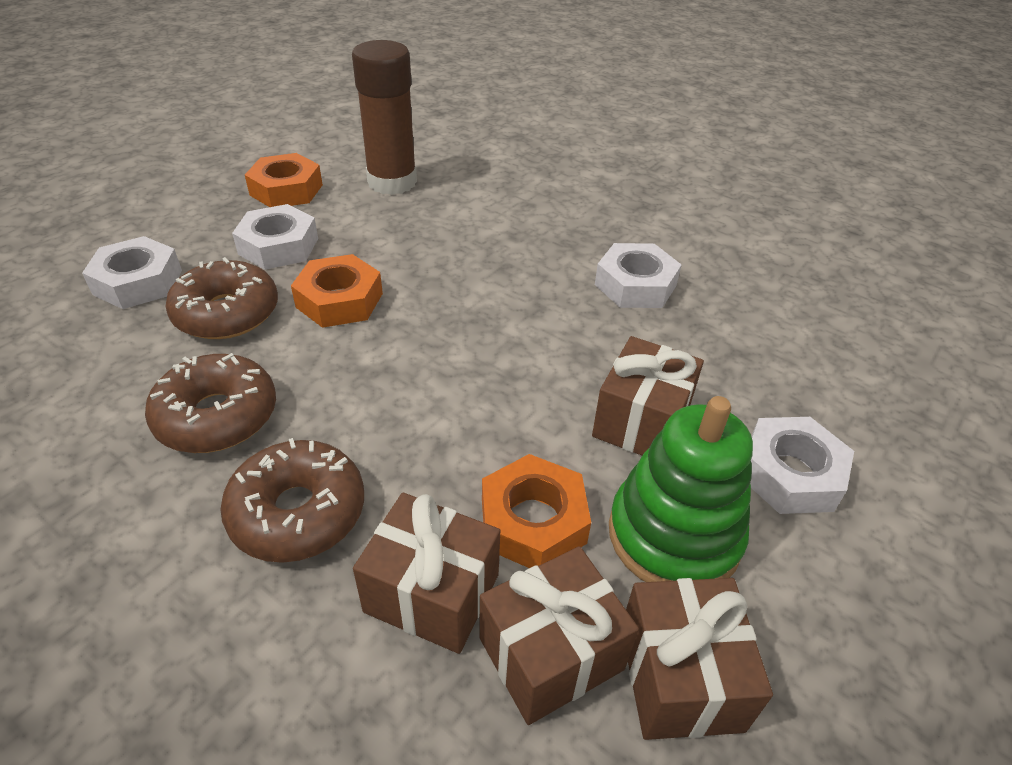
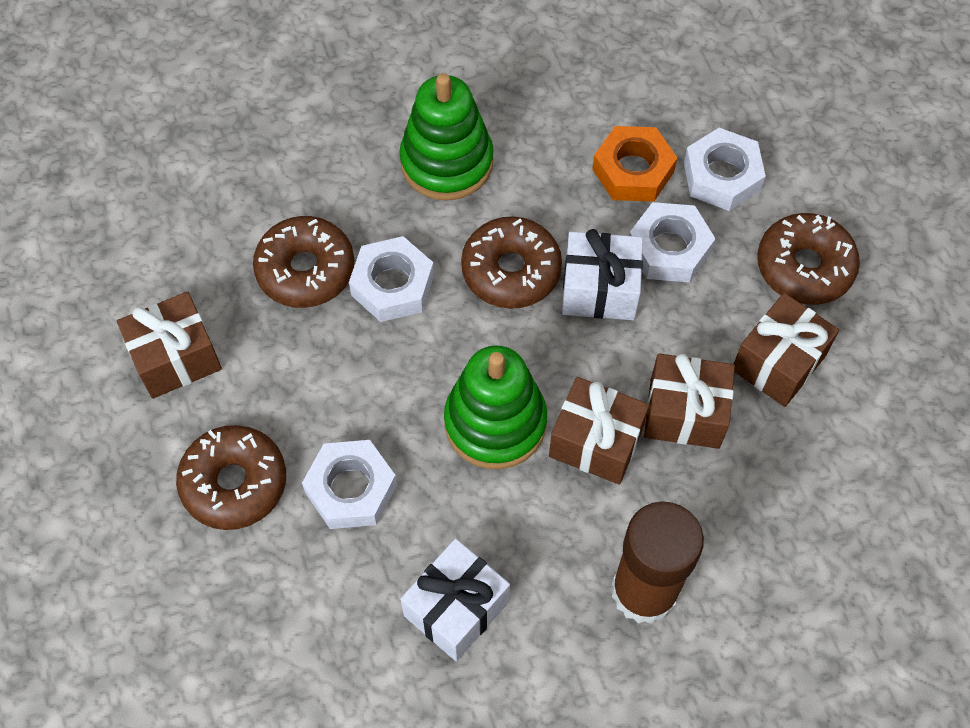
brown donut: 3 -> 4
green stacking toy: 1 -> 2
orange nut: 3 -> 1
white gift: 0 -> 2

